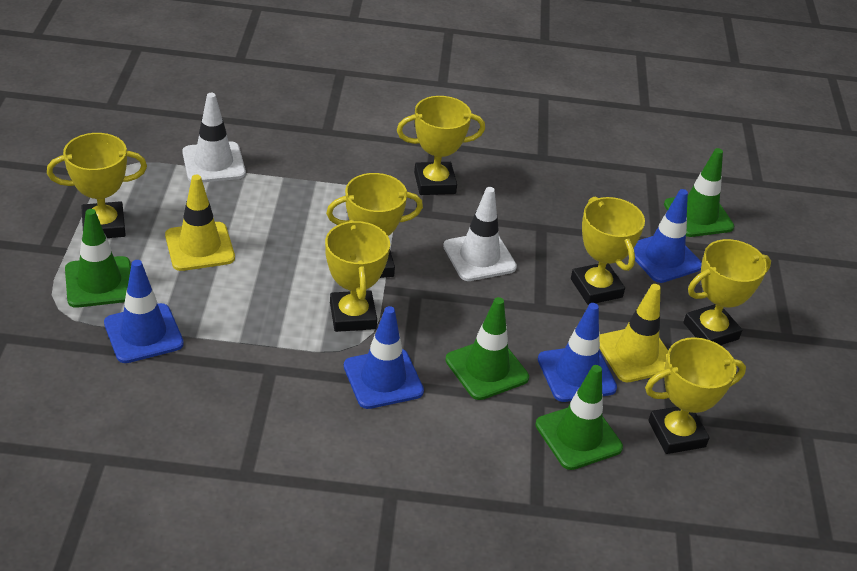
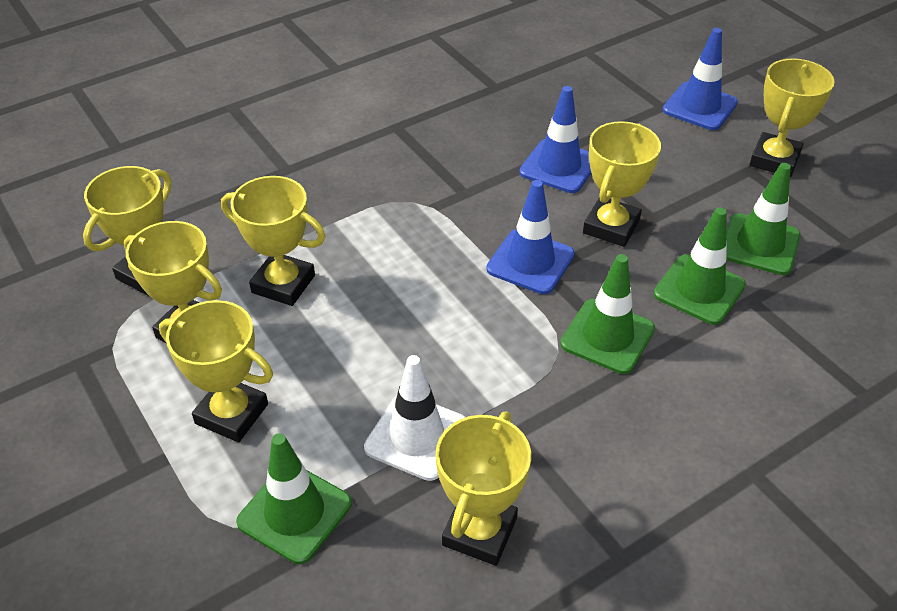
blue traffic cone: 4 -> 3
white traffic cone: 2 -> 1
yellow traffic cone: 2 -> 0

